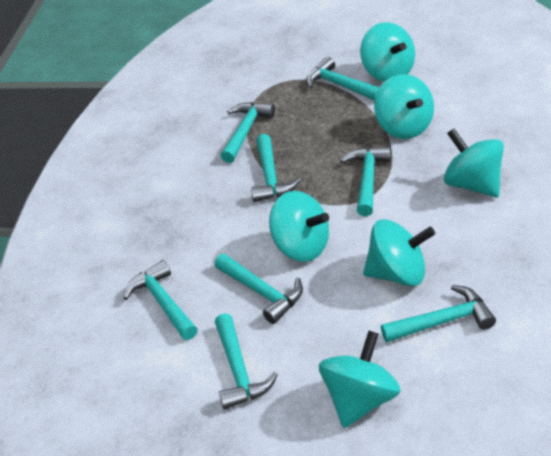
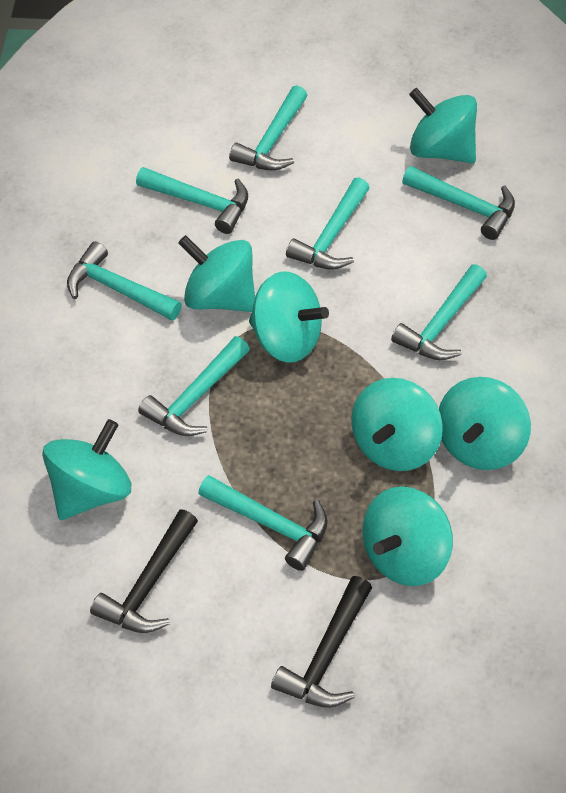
black hammer: 0 -> 2
turquoise spinning top: 6 -> 7

